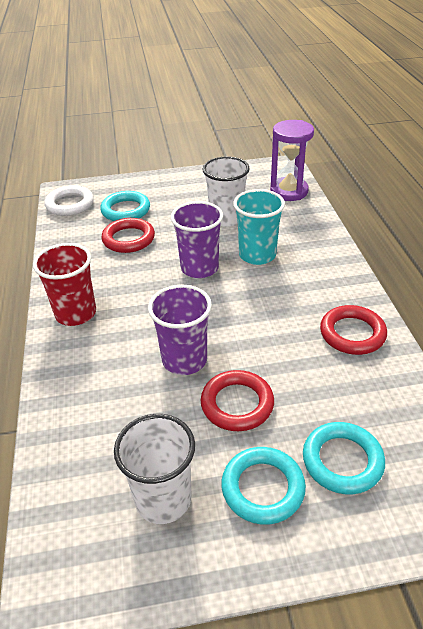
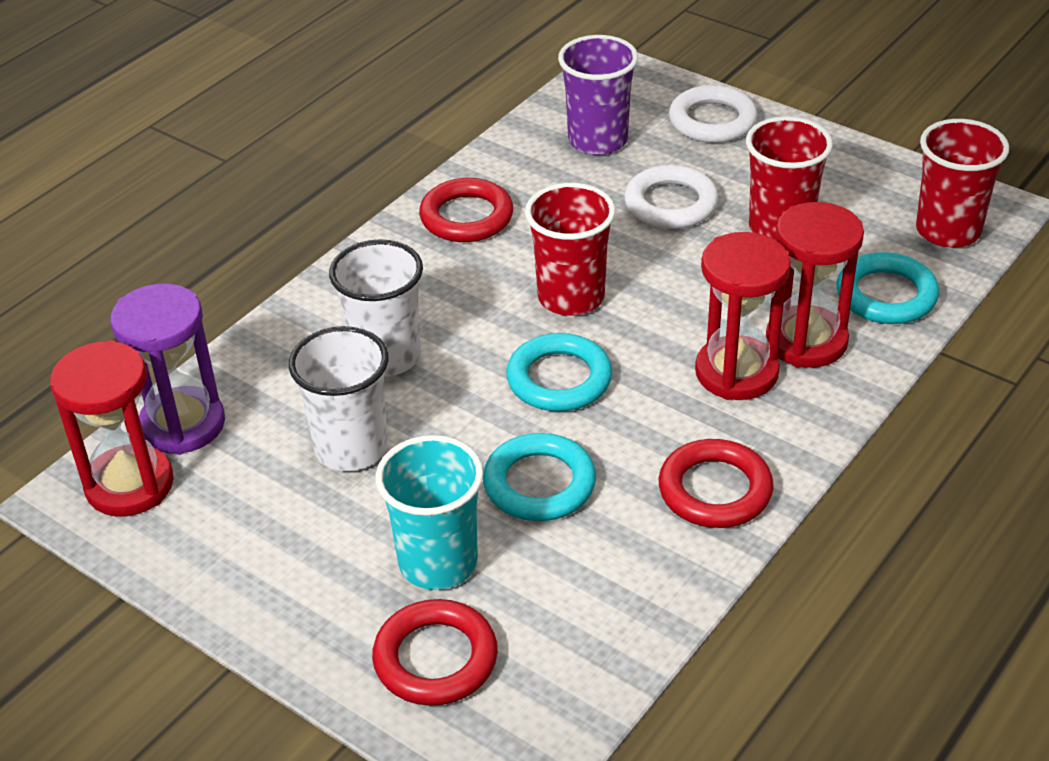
purple cup: 2 -> 1
red cup: 1 -> 3
red hourglass: 0 -> 3
white ring: 1 -> 2

